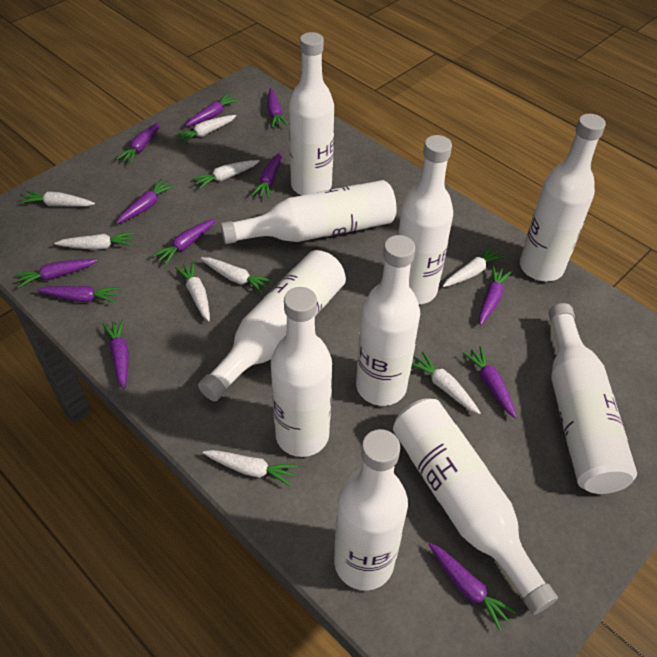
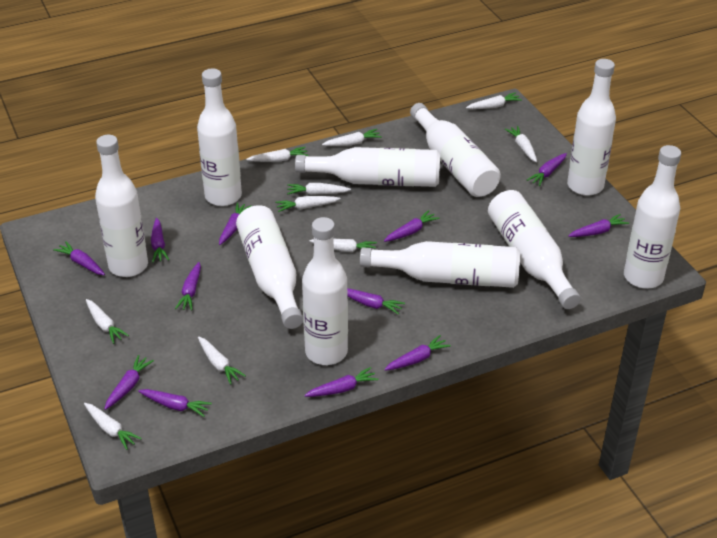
white carrot: 9 -> 10

